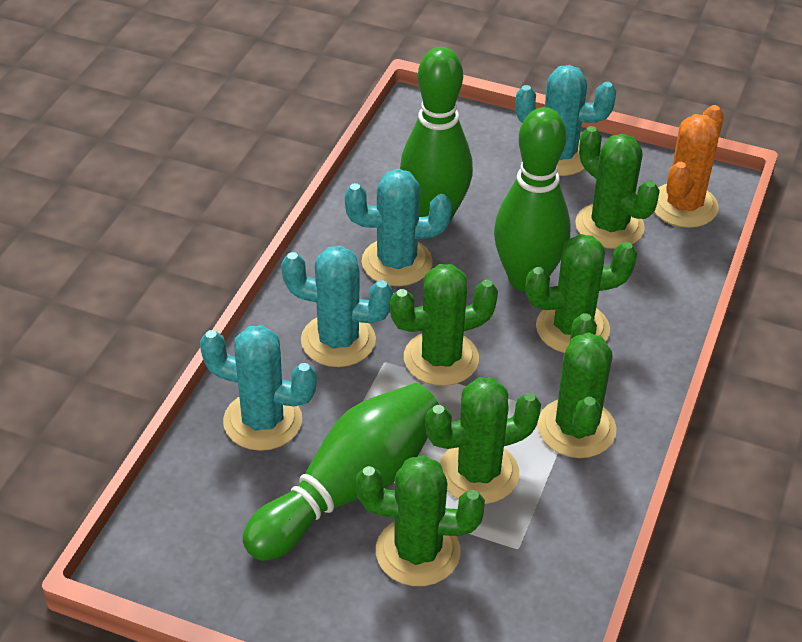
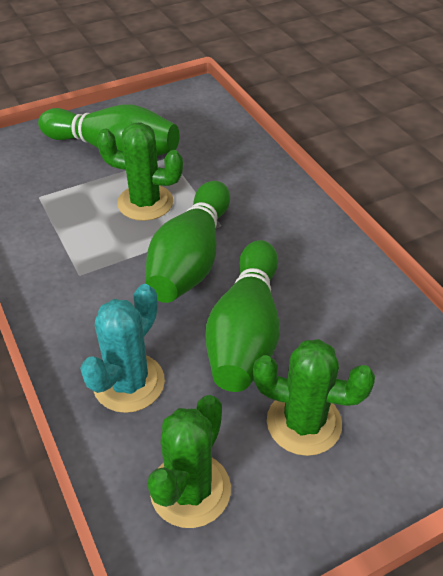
green cactus: 6 -> 3
orange cactus: 1 -> 0
turquoise cactus: 4 -> 1

